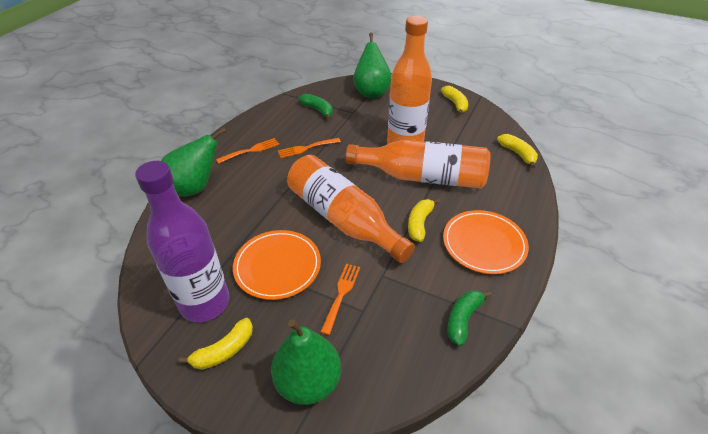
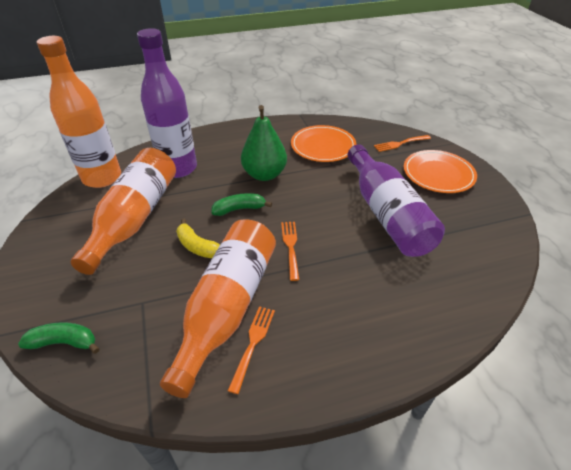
green pear: 3 -> 1
purple bottle: 1 -> 2
yellow banana: 4 -> 1

